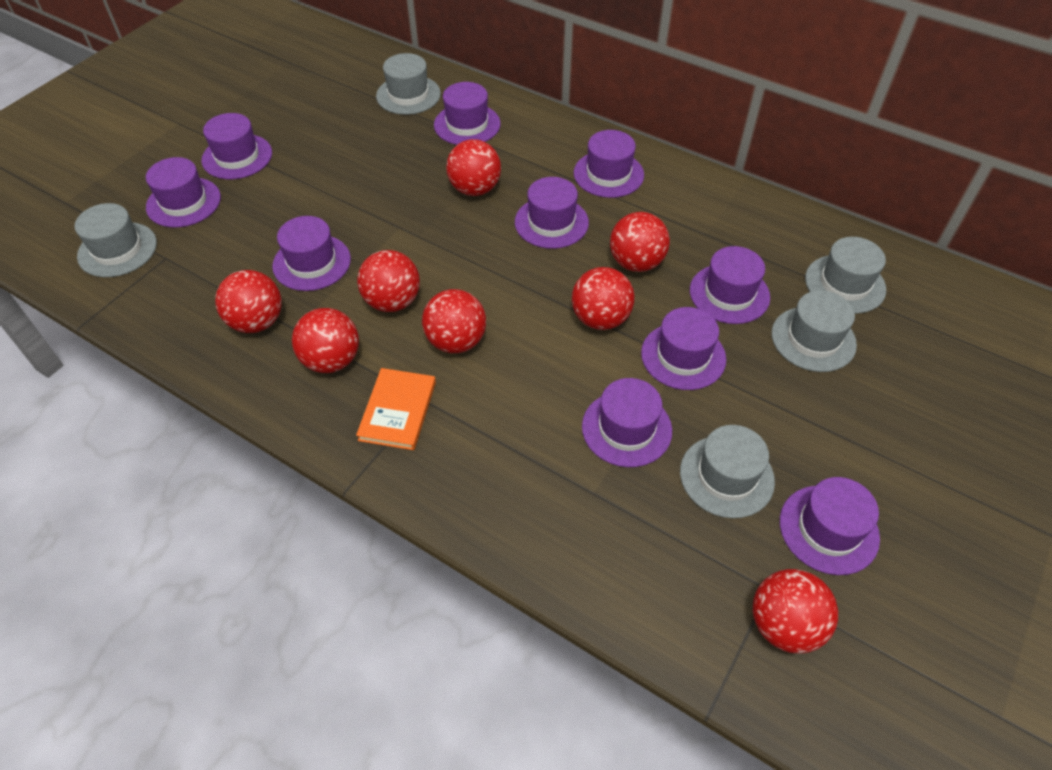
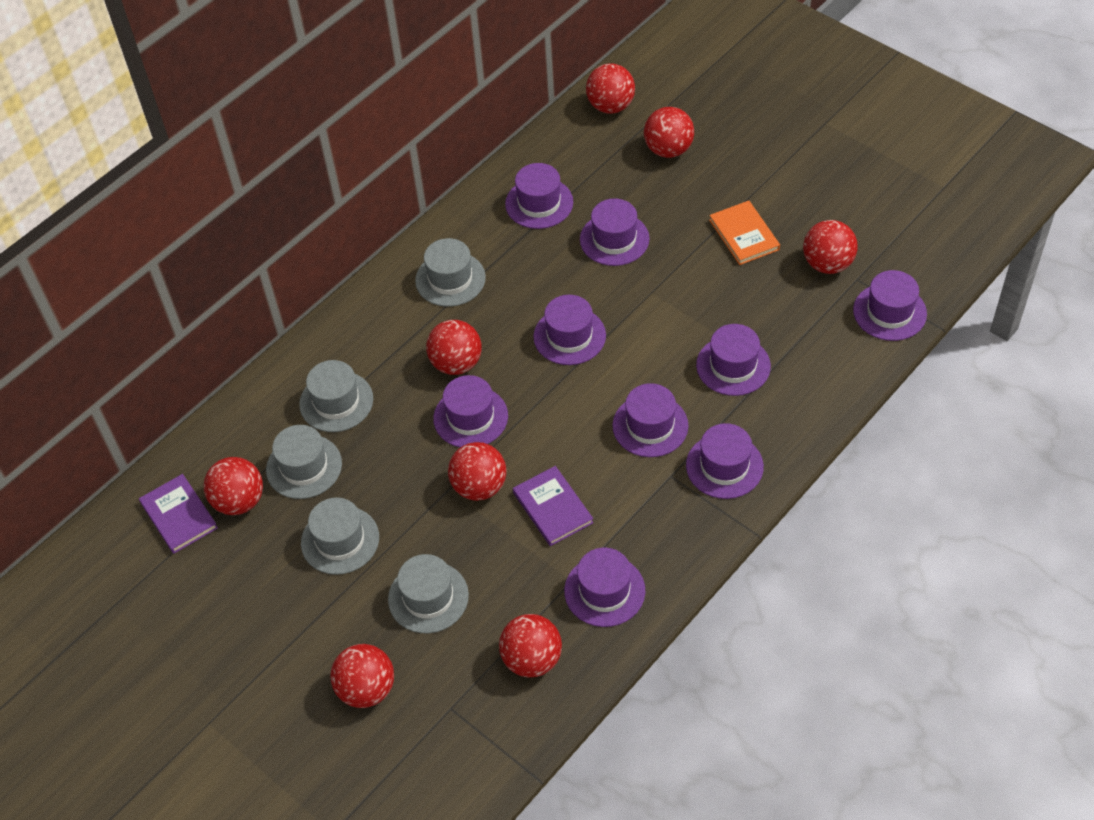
purple book: 0 -> 2
purple hat: 10 -> 9

